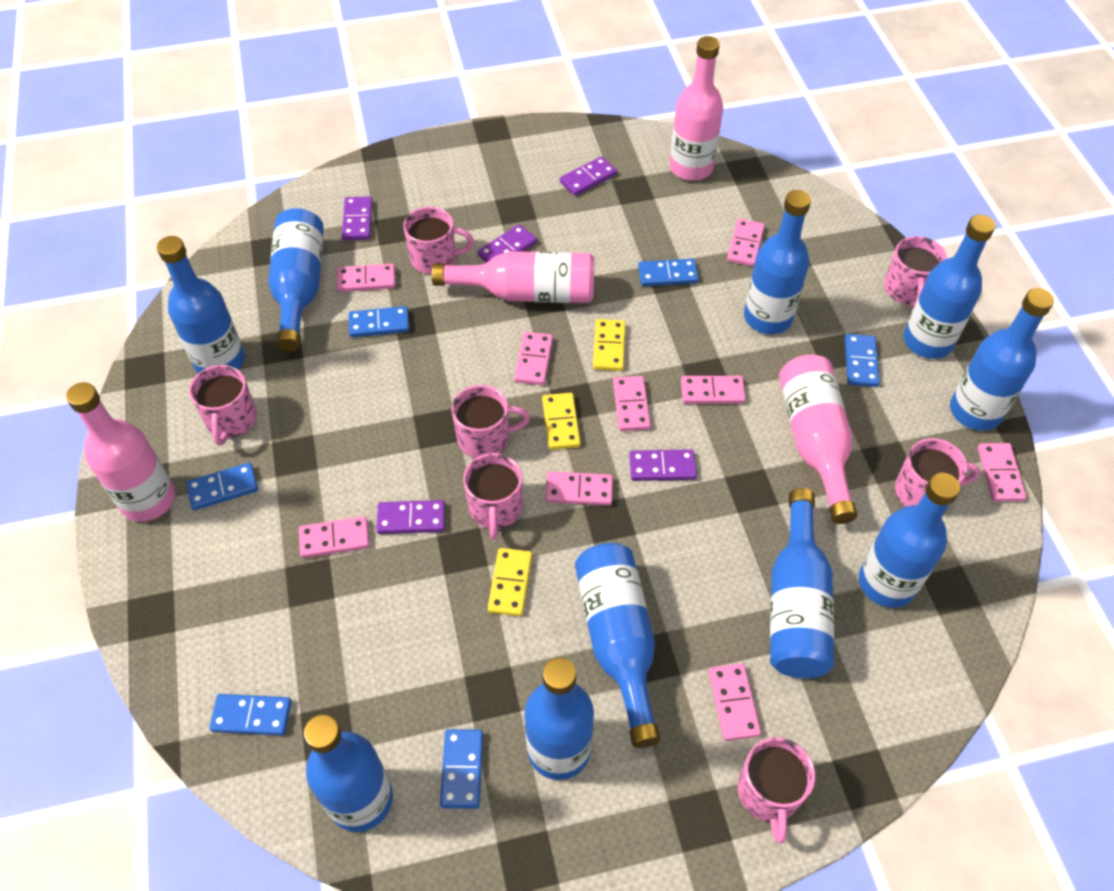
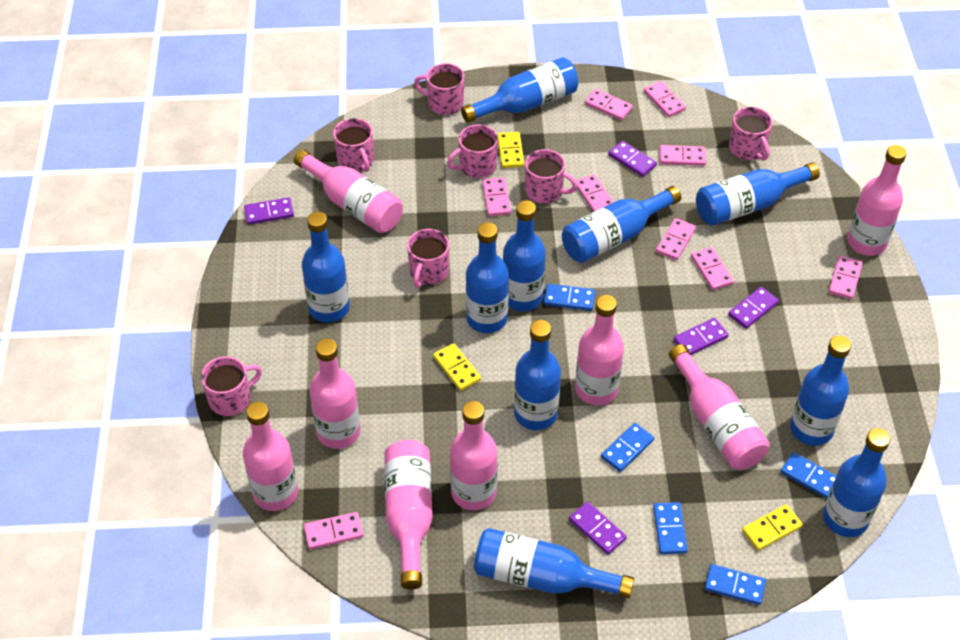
blue domino: 6 -> 5
pink bottle: 4 -> 8

